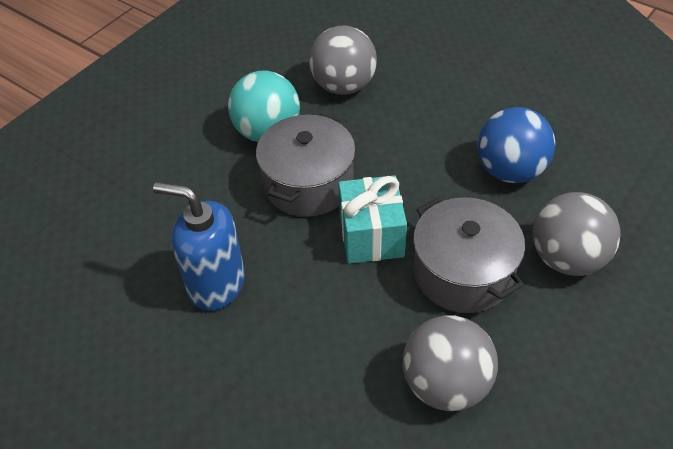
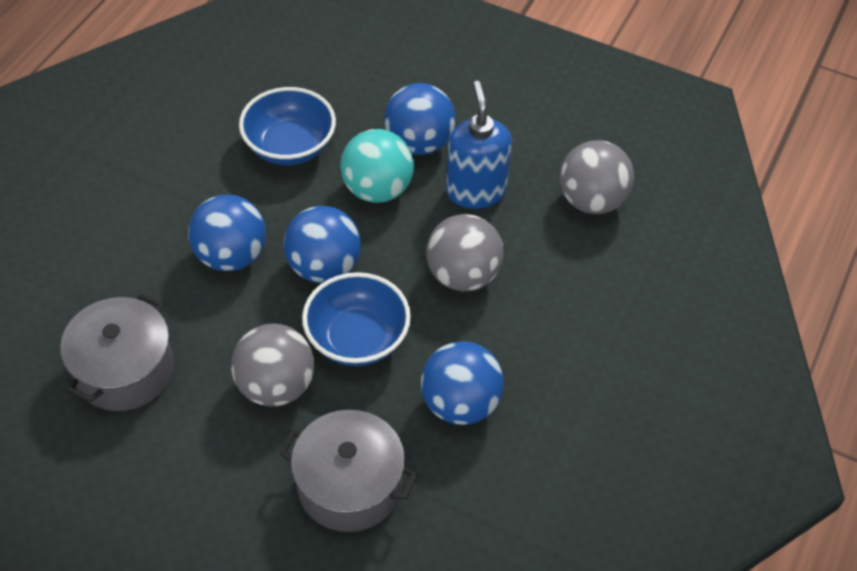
blue ball: 1 -> 4
blue bowl: 0 -> 2
turquoise gift: 1 -> 0

